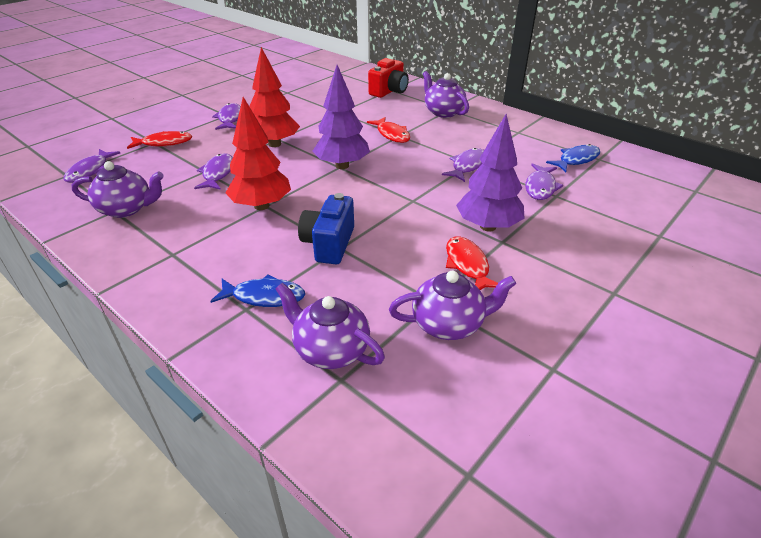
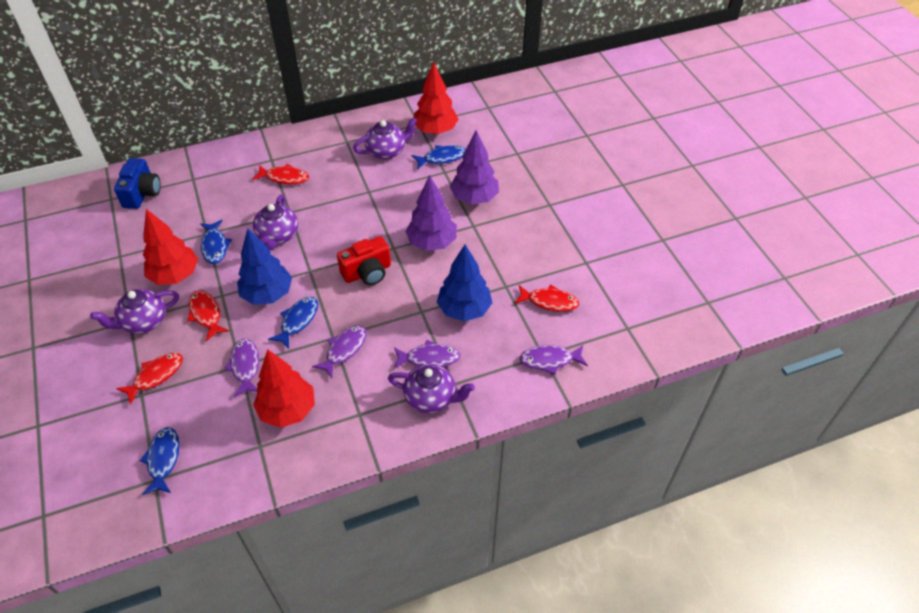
blue fish: 2 -> 4
blue tree: 0 -> 2
purple fish: 5 -> 4
red fish: 3 -> 4
red tree: 2 -> 3

